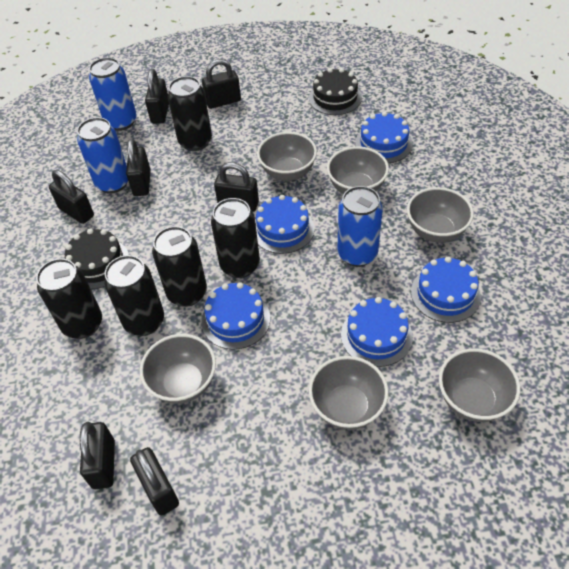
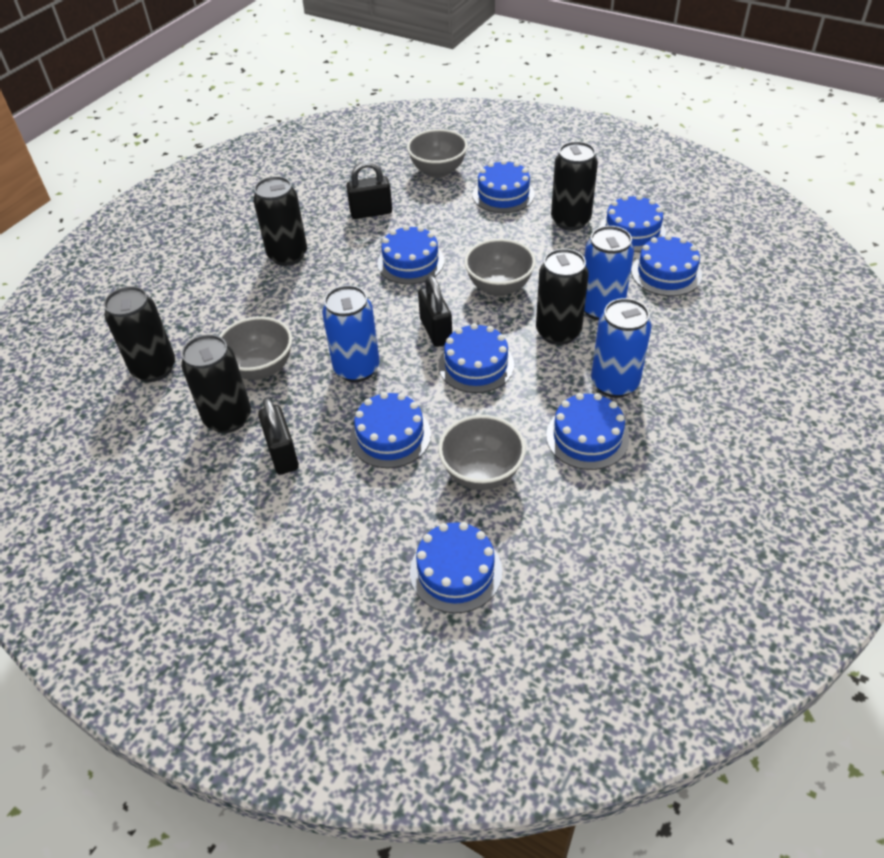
black cake: 2 -> 0
black padlock: 7 -> 3
blue cake: 5 -> 8
grey bowl: 6 -> 4

